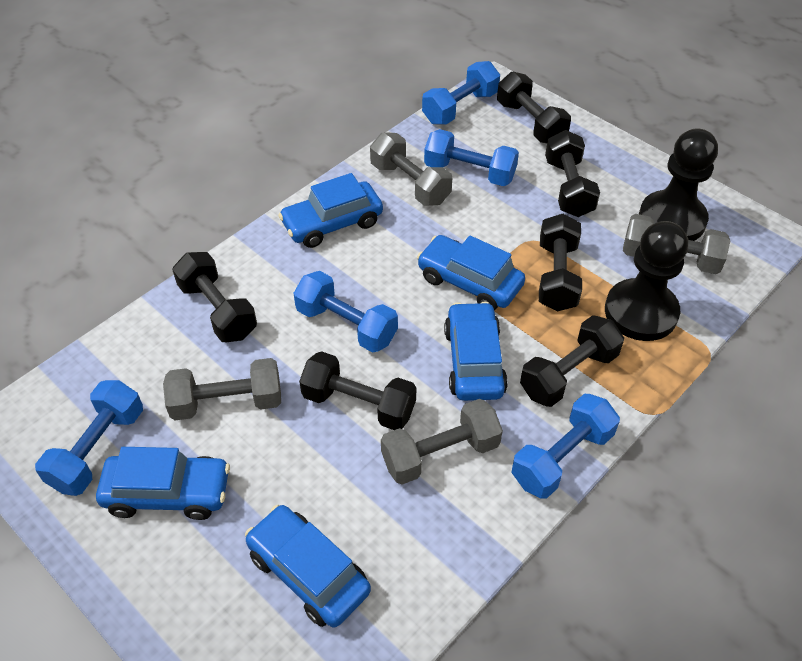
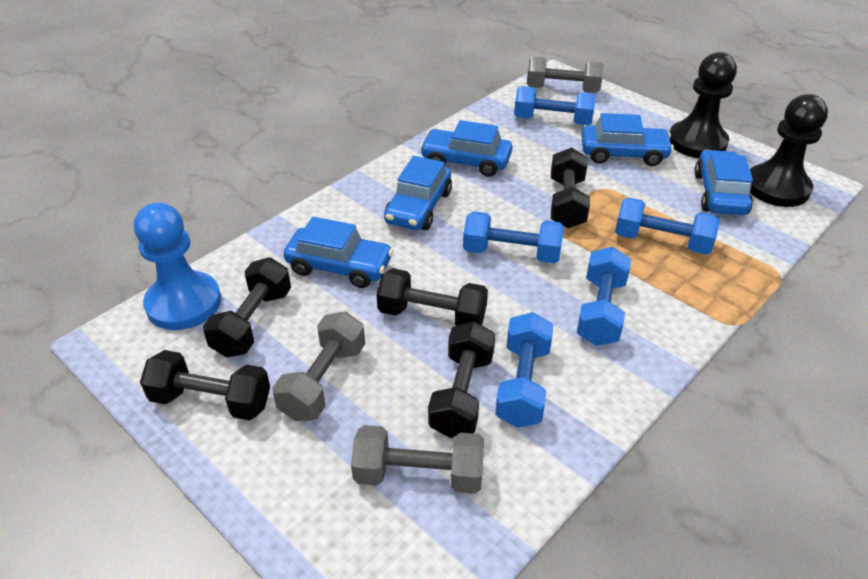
black dumbbell: 6 -> 5
blue pawn: 0 -> 1
grey dumbbell: 4 -> 3

